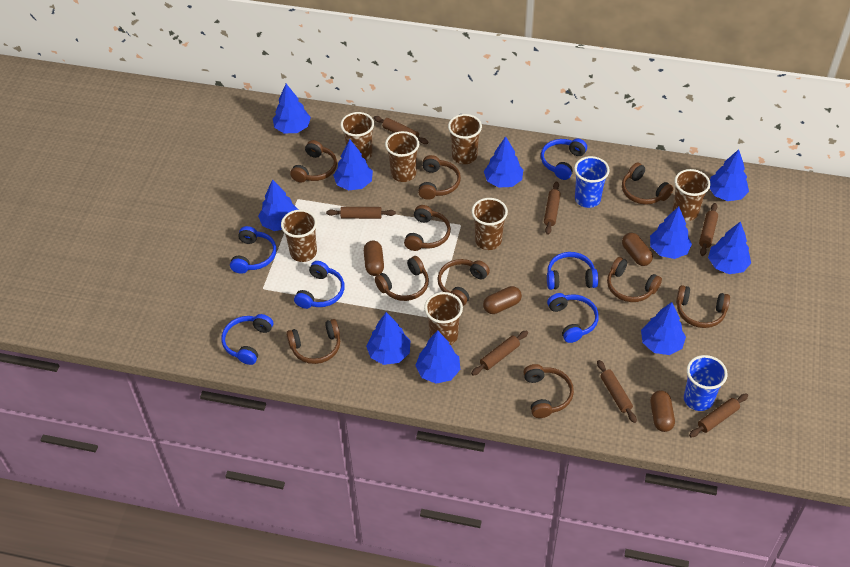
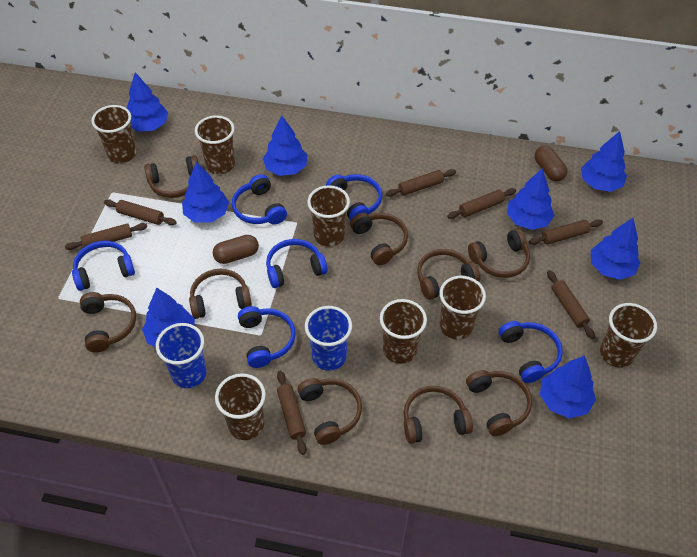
blue tree: 10 -> 8
brown capsule: 4 -> 2
brown headphones: 10 -> 9

